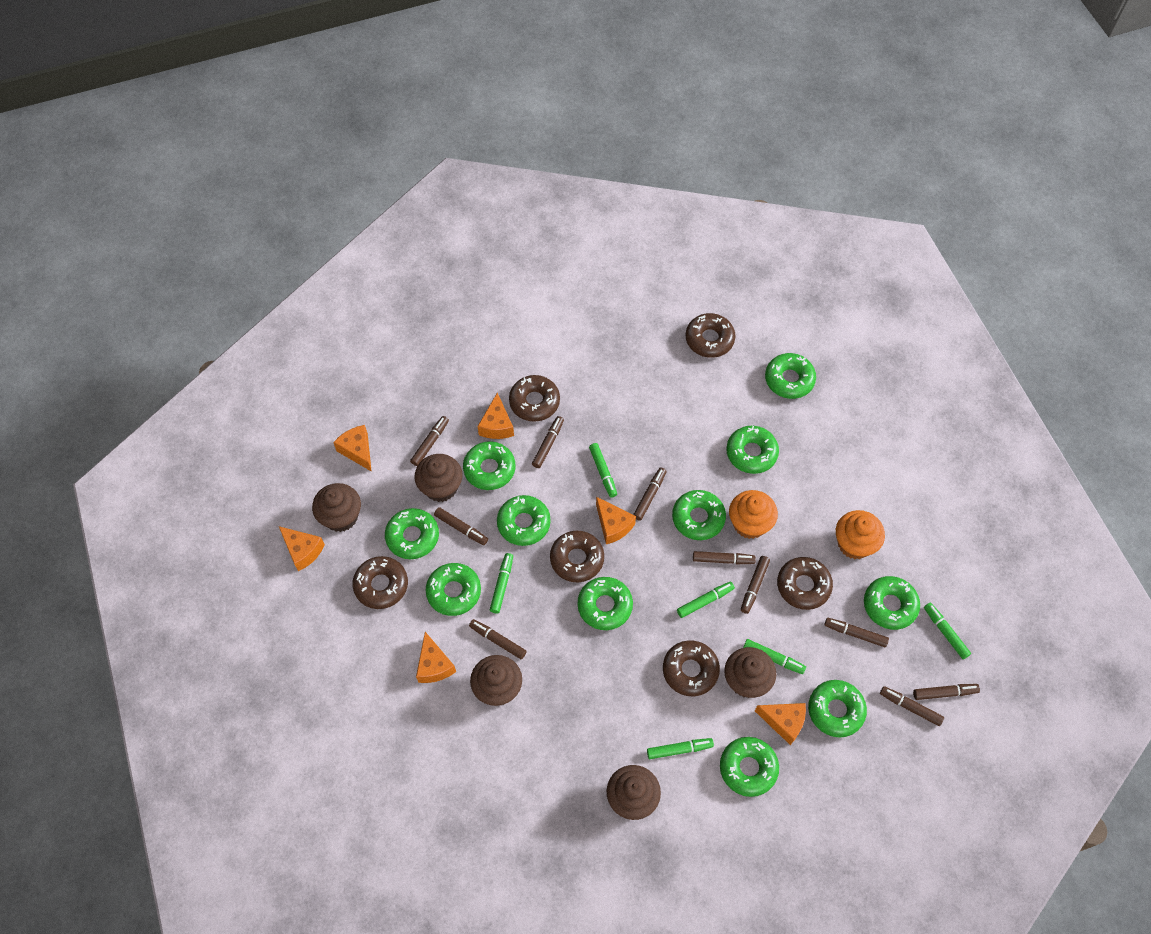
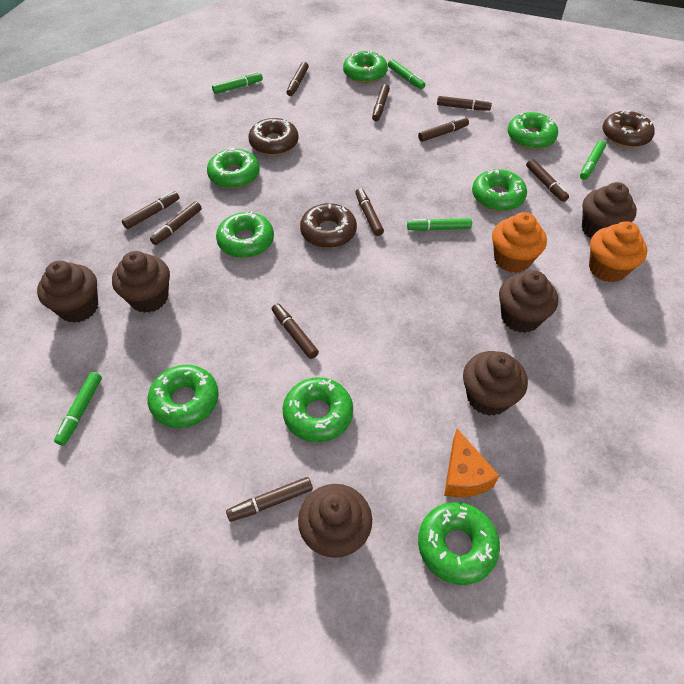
brown cupcake: 5 -> 6
brown donut: 6 -> 3
green donut: 11 -> 8
green marker: 6 -> 5
orange cheese: 6 -> 1

